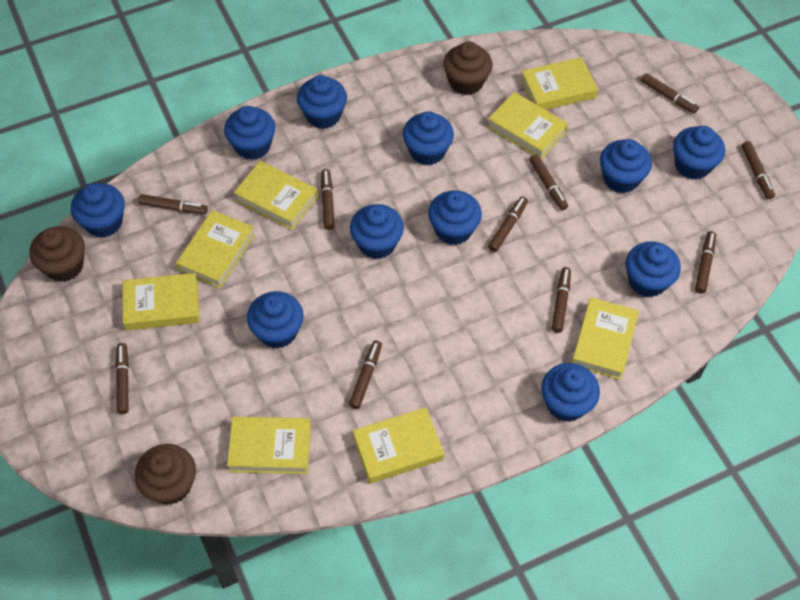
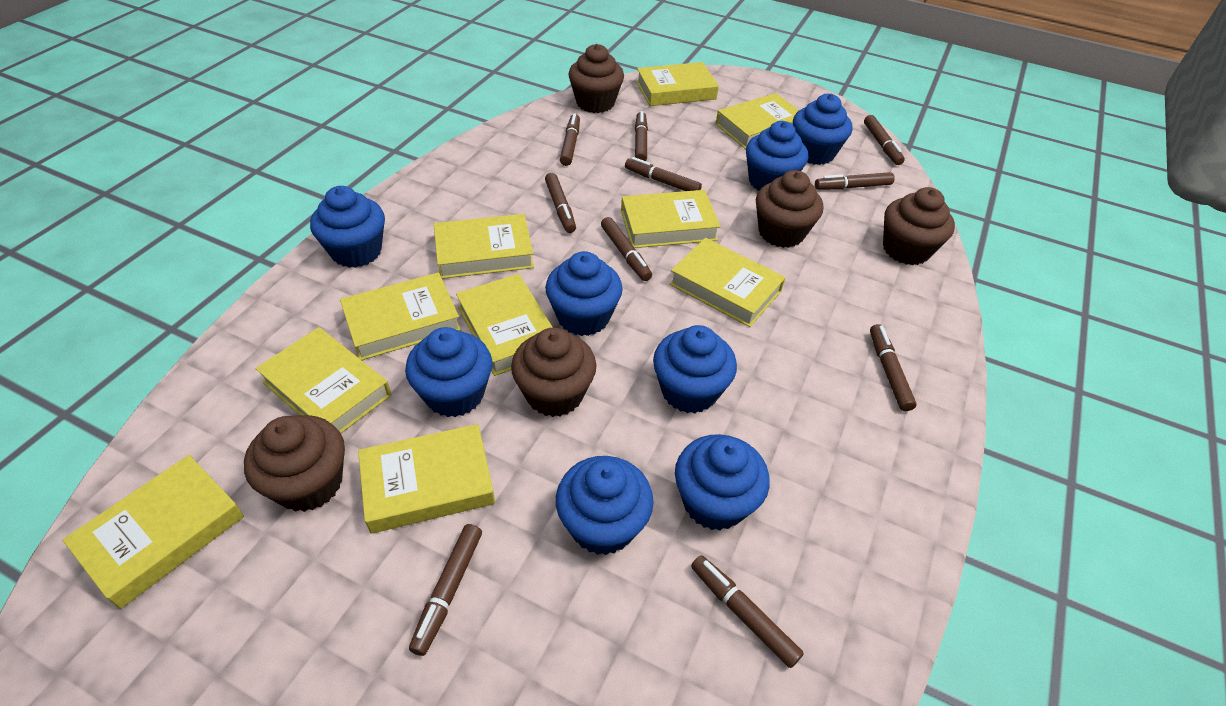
blue cupcake: 11 -> 8
brown cupcake: 3 -> 5
yellow book: 8 -> 10

